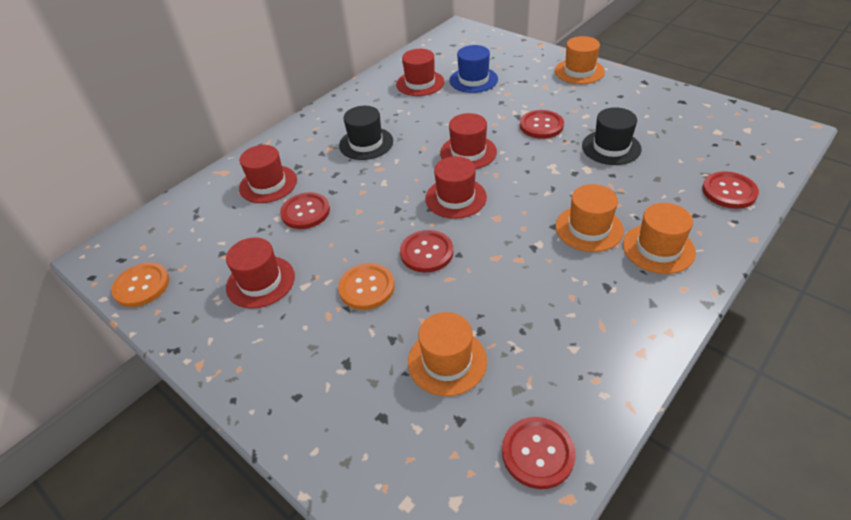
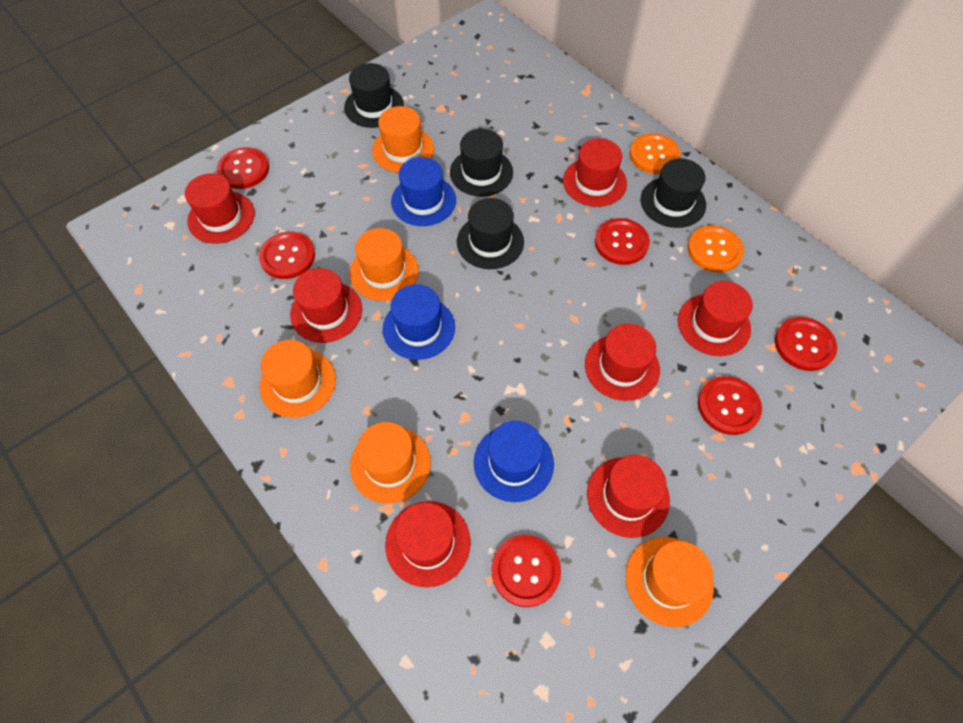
black hat: 2 -> 4
blue hat: 1 -> 3
orange hat: 4 -> 5
red button: 5 -> 6
red hat: 5 -> 7

